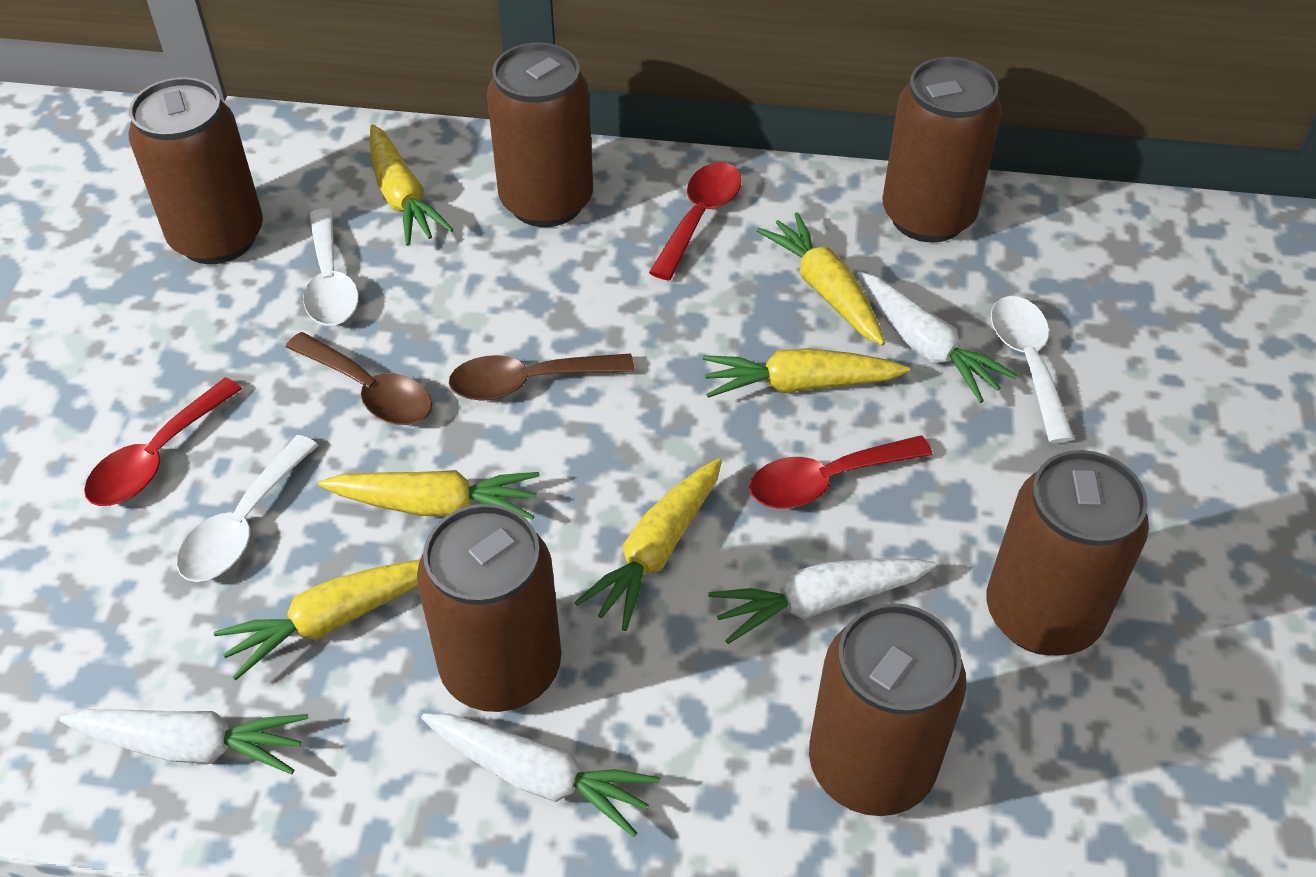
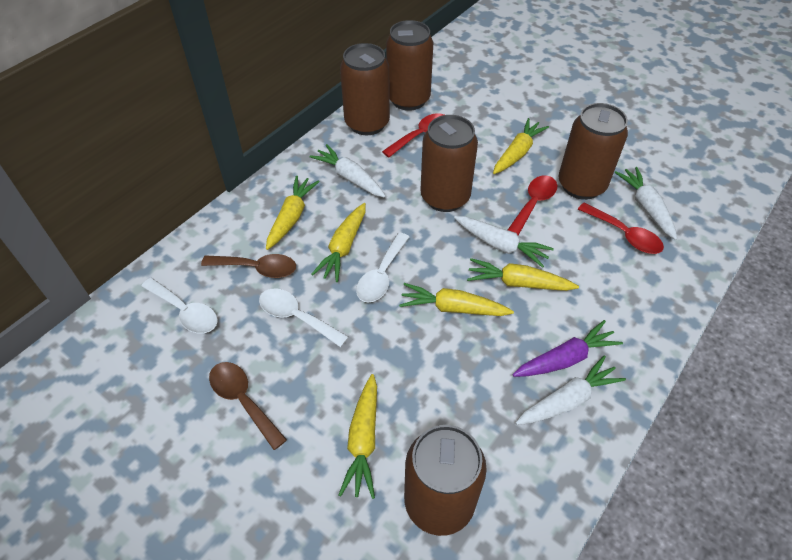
brown can: 6 -> 5
purple carrot: 0 -> 1

